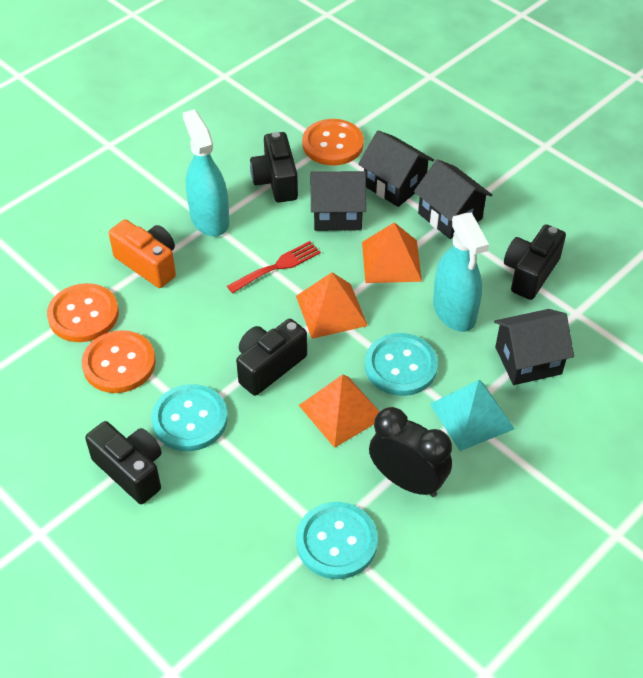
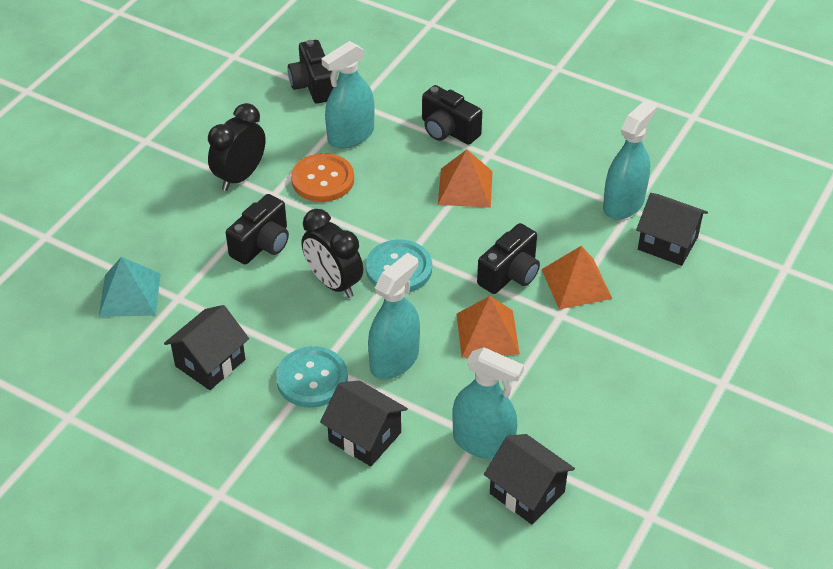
black clock: 1 -> 2
orange button: 3 -> 1
orange camera: 1 -> 0
red fork: 1 -> 0
turquoise button: 3 -> 2
turquoise spray bottle: 2 -> 4

